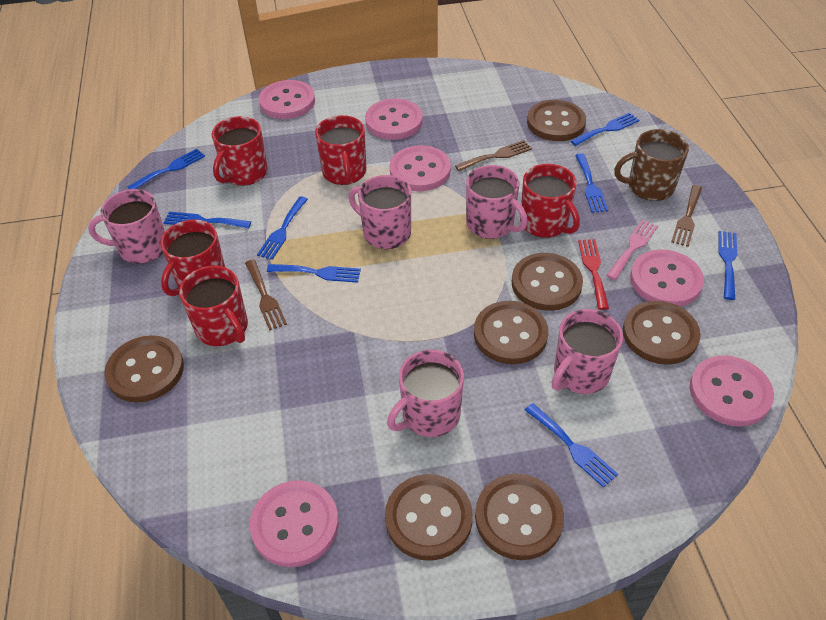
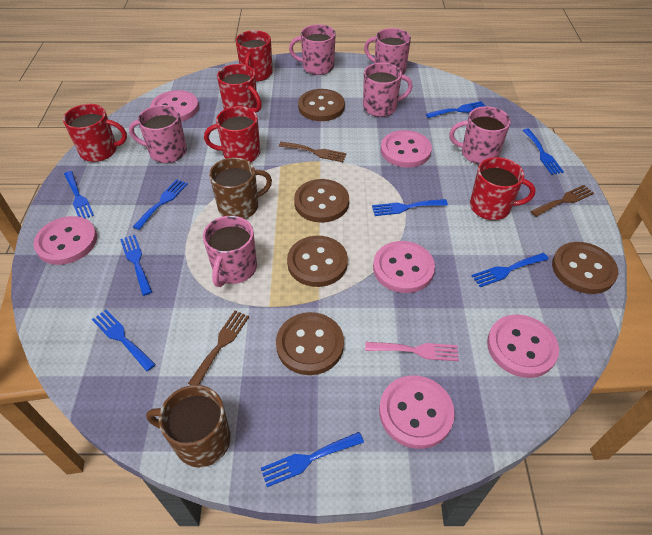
blue fork: 8 -> 9
brown button: 7 -> 5
brown mug: 1 -> 2
pink mug: 5 -> 6
red fork: 1 -> 0

